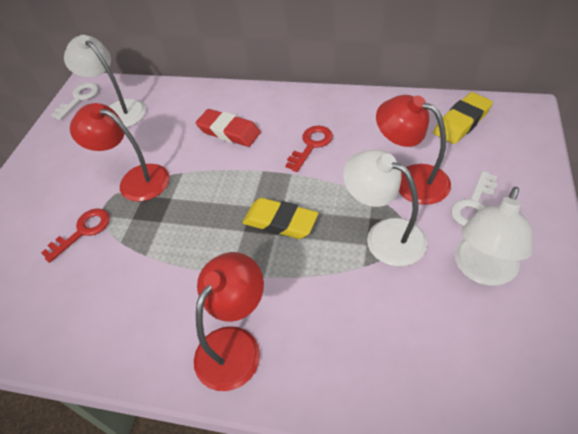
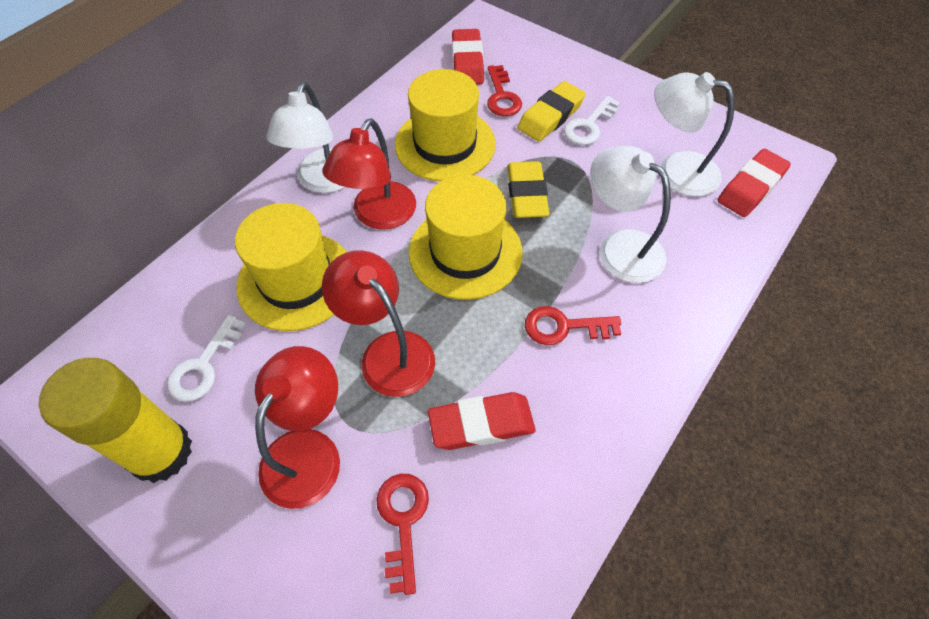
red eraser: 1 -> 3
red key: 2 -> 3
yellow glue stick: 0 -> 1
yellow hat: 0 -> 3

